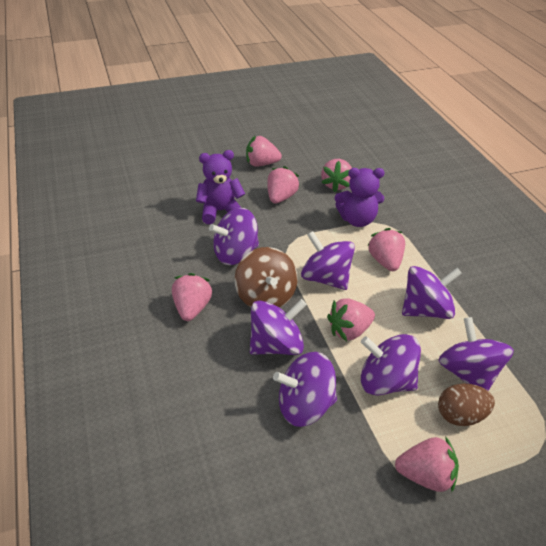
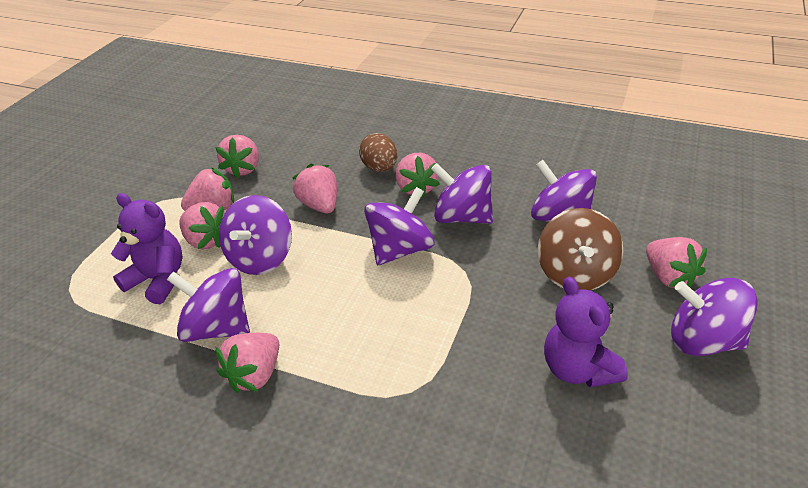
purple spinning top: 7 -> 6

